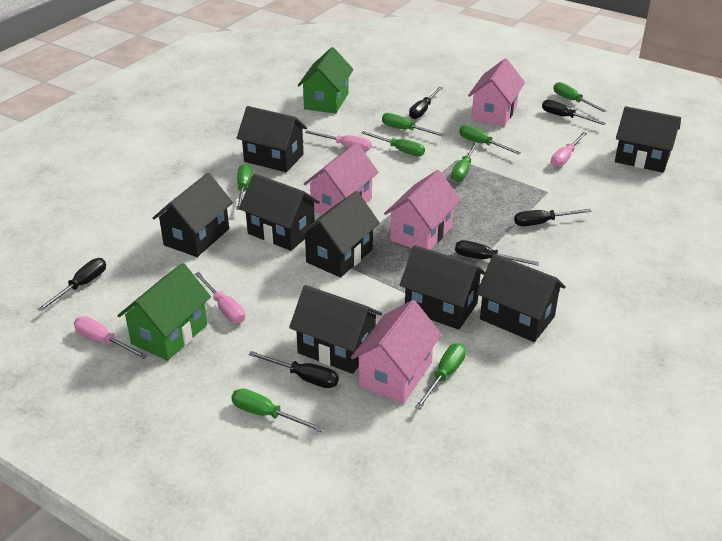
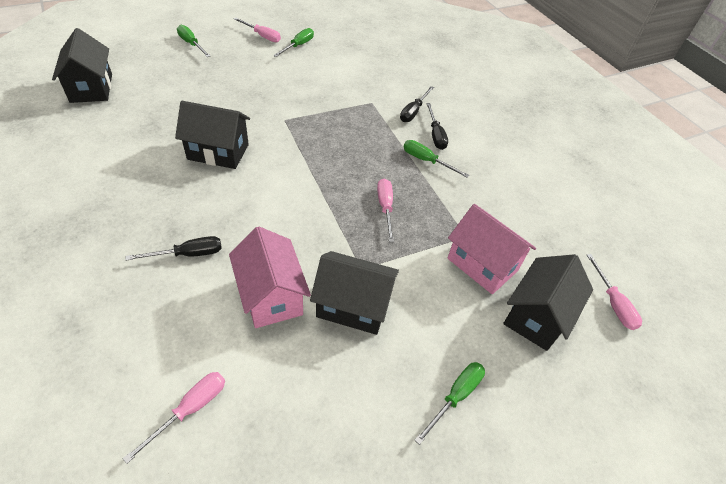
black house: 8 -> 4
black screwdriver: 6 -> 3
green house: 2 -> 0
green screwdriver: 8 -> 4
pink house: 4 -> 2

